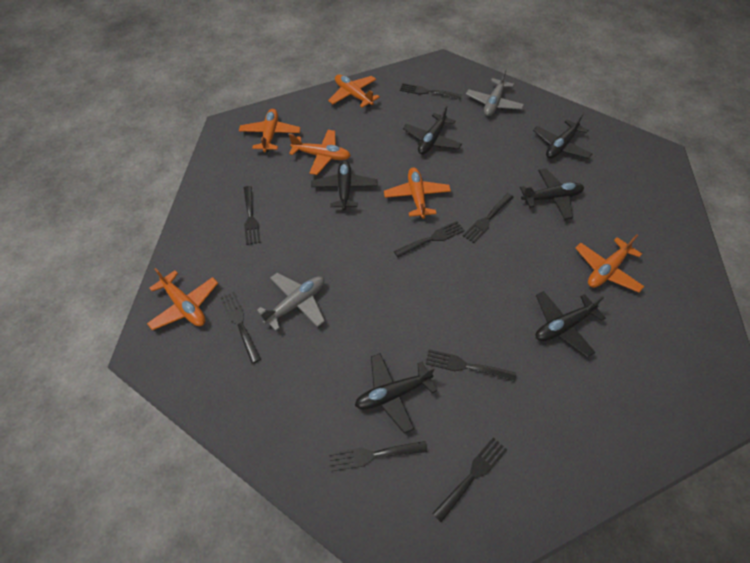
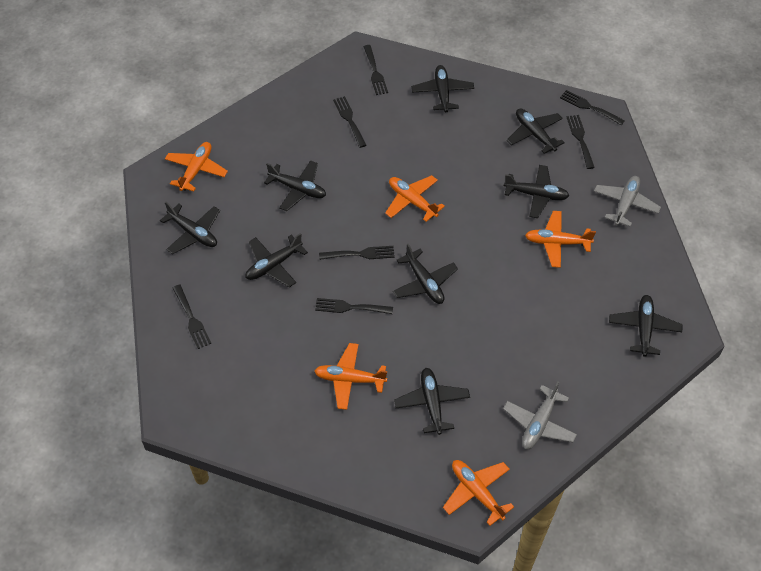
black fork: 8 -> 7
black plane: 6 -> 9
orange plane: 6 -> 5

